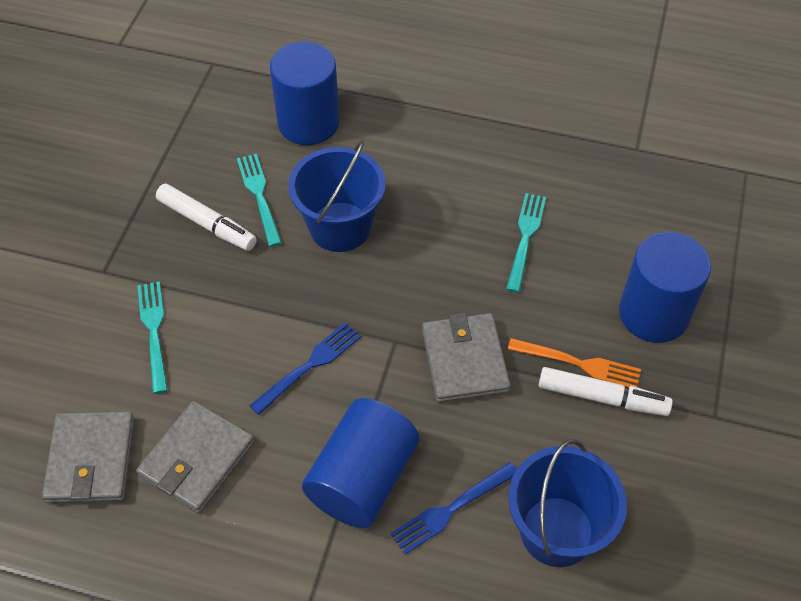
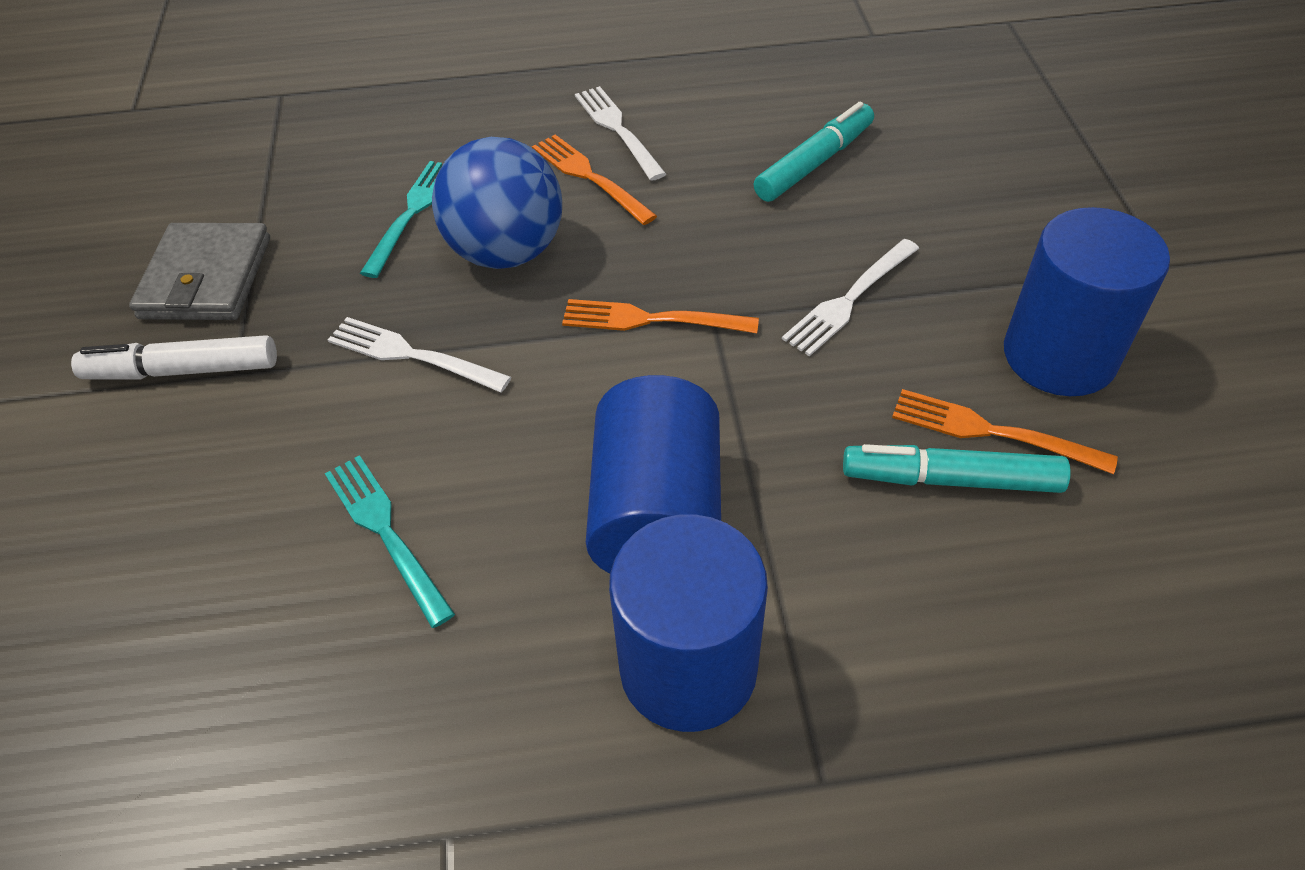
blue ball: 0 -> 1
blue bucket: 2 -> 0
blue fork: 2 -> 0
grey wallet: 3 -> 1
orange fork: 1 -> 3
turquoise fork: 3 -> 2
turquoise marker: 0 -> 2
white fork: 0 -> 3
white marker: 2 -> 1

